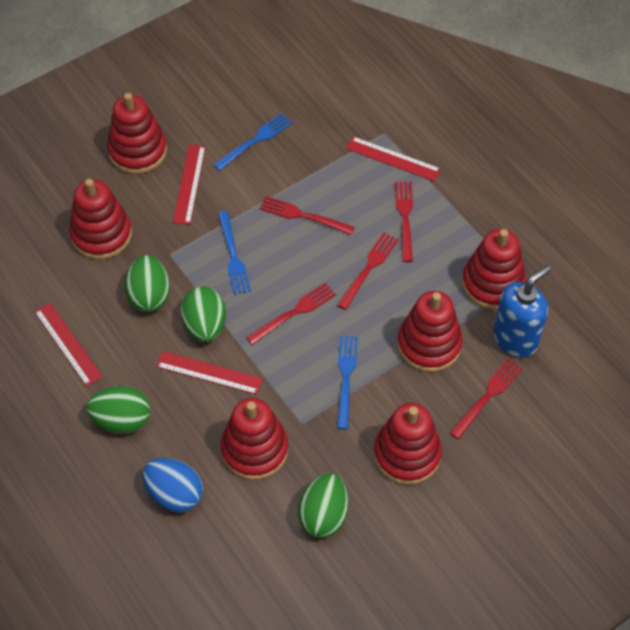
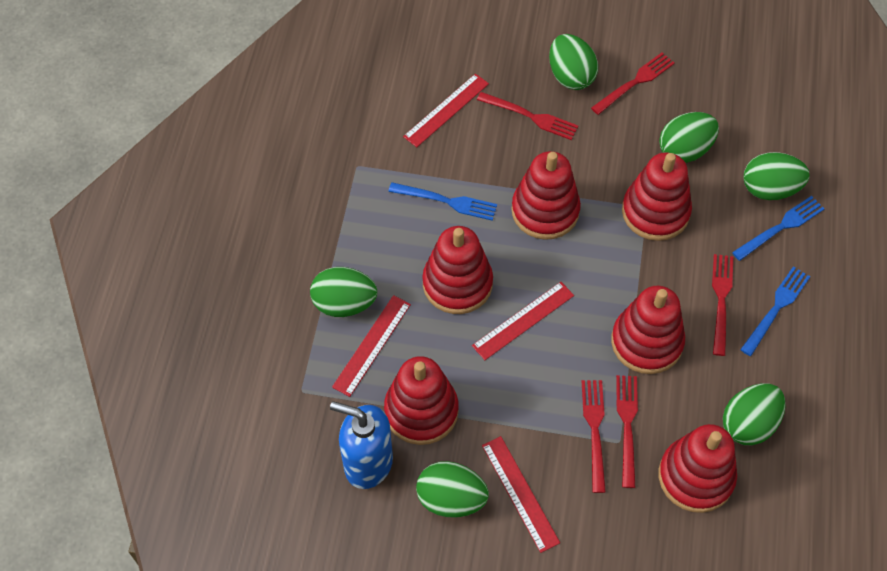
blue egg: 1 -> 0
green egg: 4 -> 6

